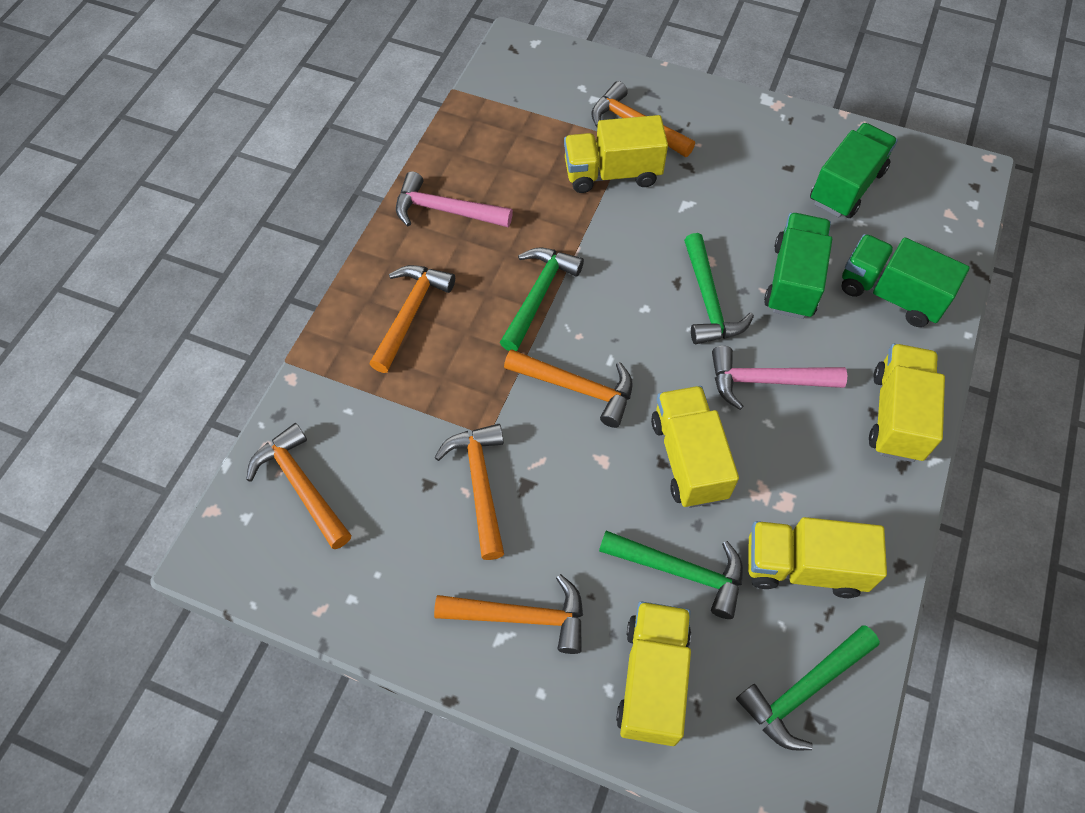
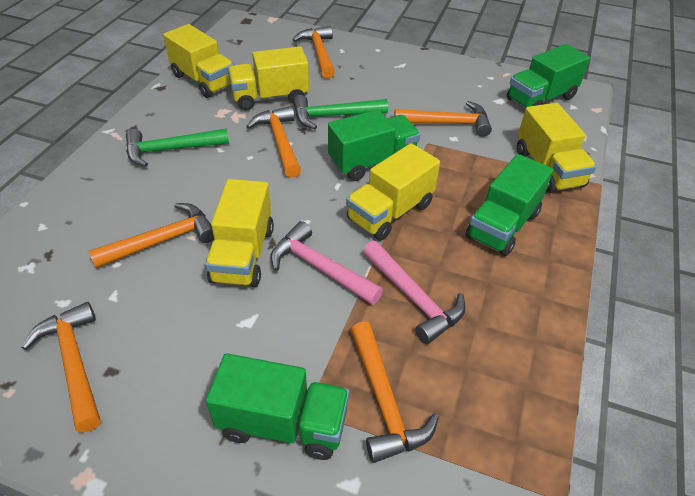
green hammer: 4 -> 2
green truck: 3 -> 4

